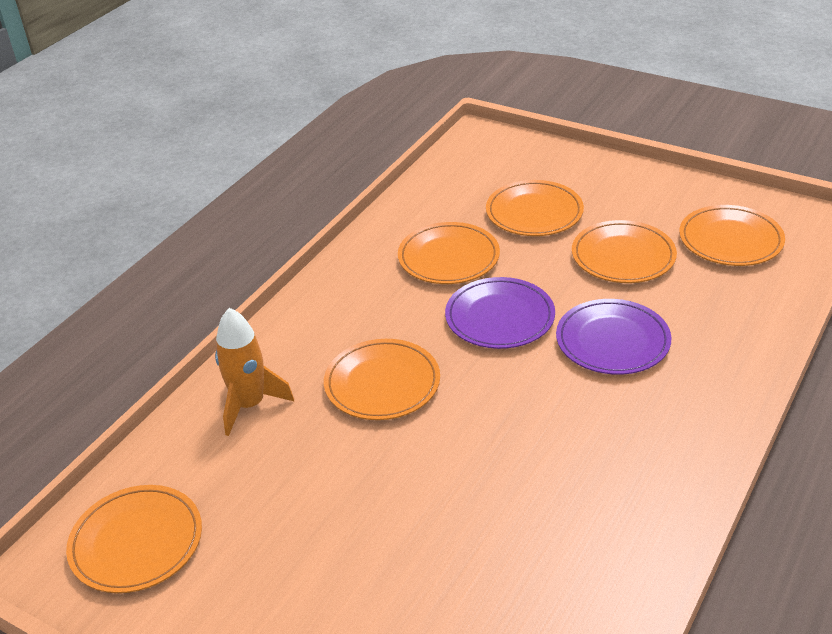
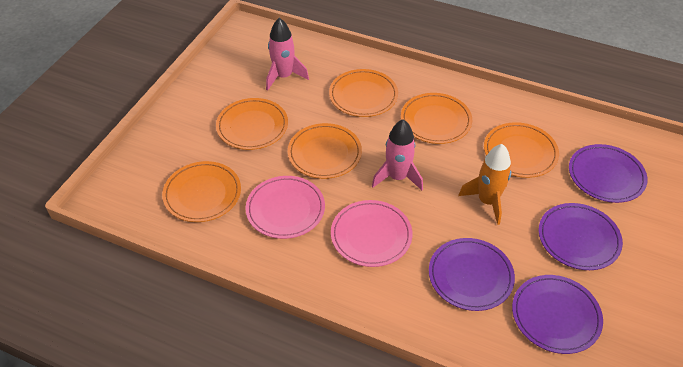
pink plate: 0 -> 2
pink rocket: 0 -> 2
purple plate: 2 -> 4

